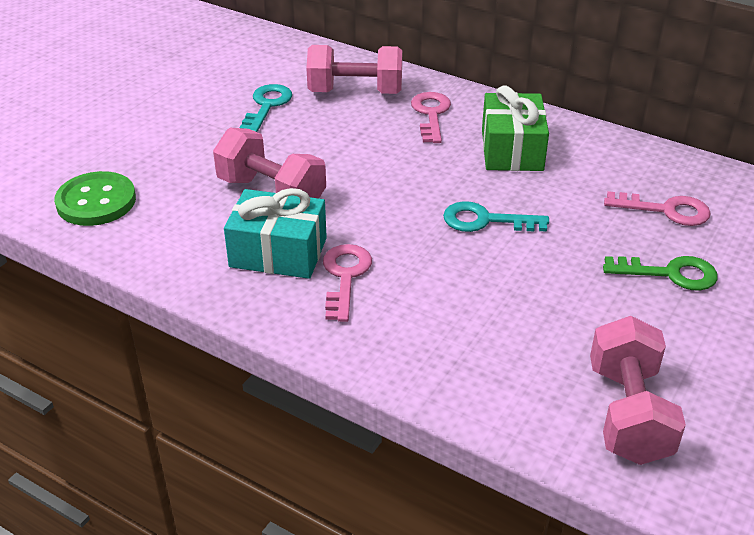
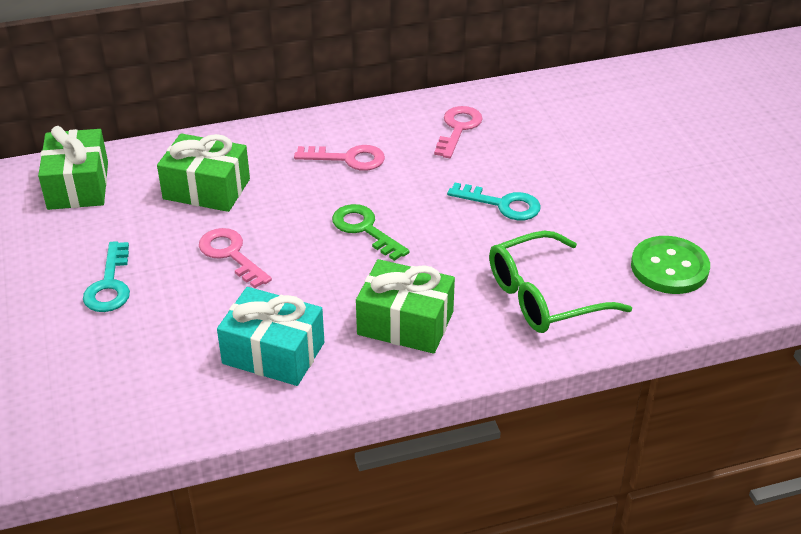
green gift: 1 -> 3
green glasses: 0 -> 1
pink dumbbell: 3 -> 0

